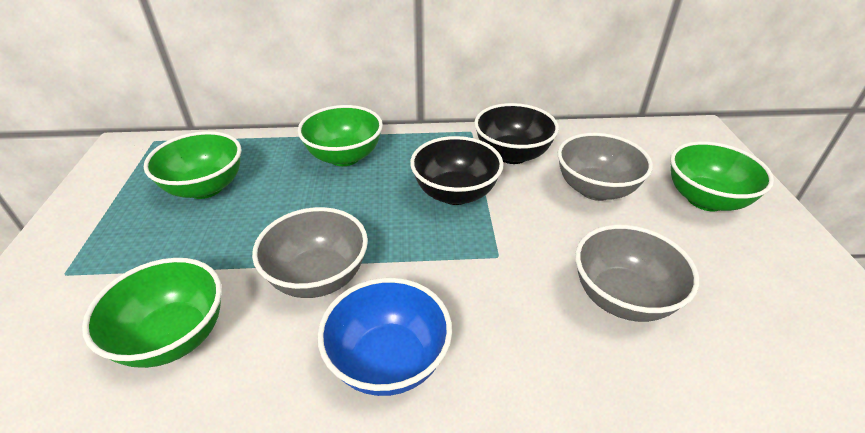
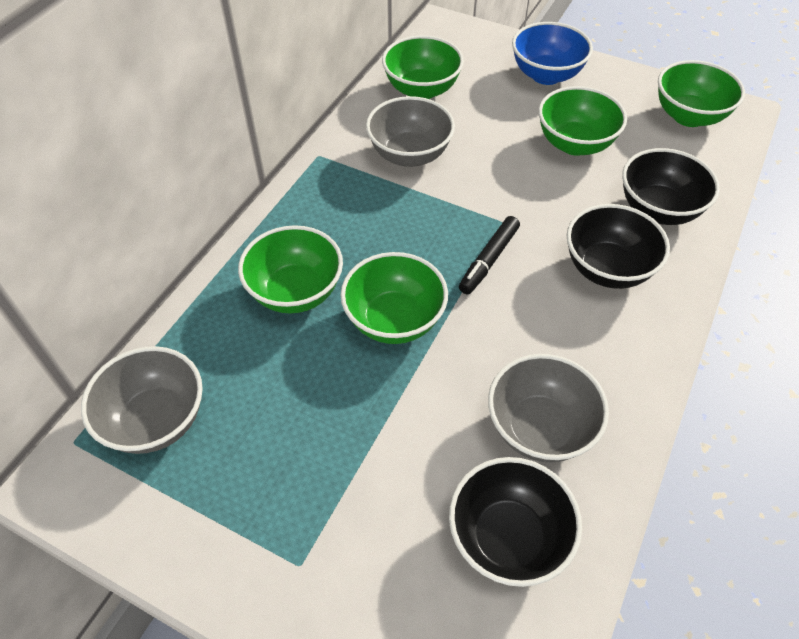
black bowl: 2 -> 3
black marker: 0 -> 1
green bowl: 4 -> 5

